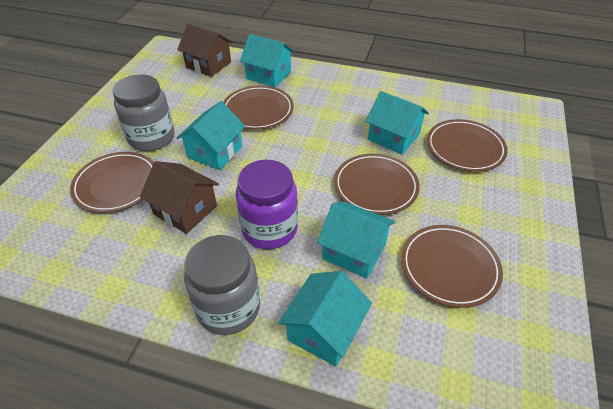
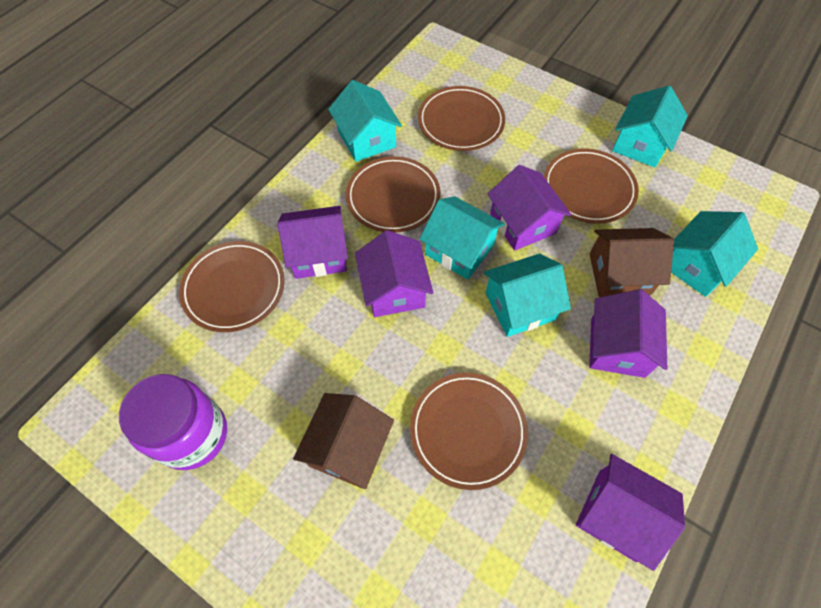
grey jar: 2 -> 0
purple house: 0 -> 5

